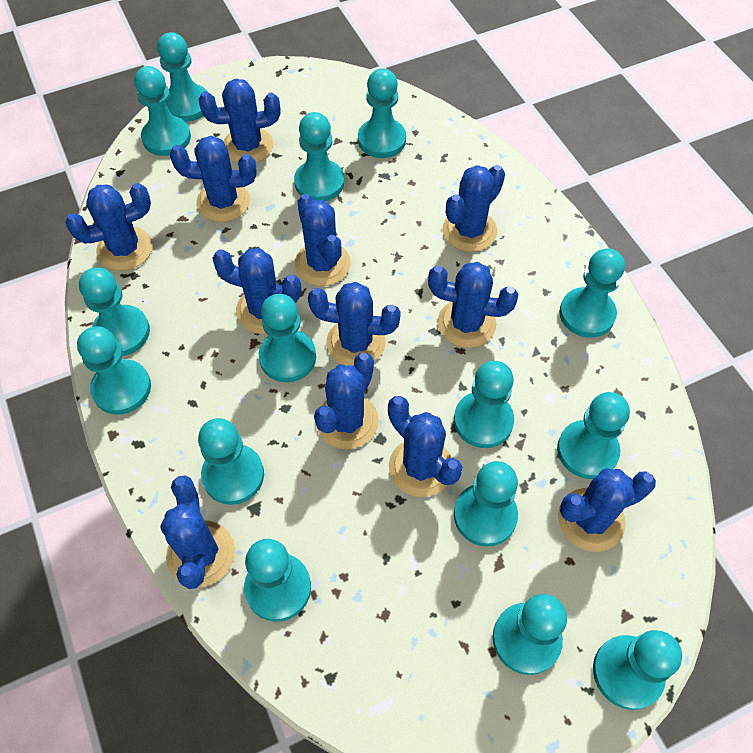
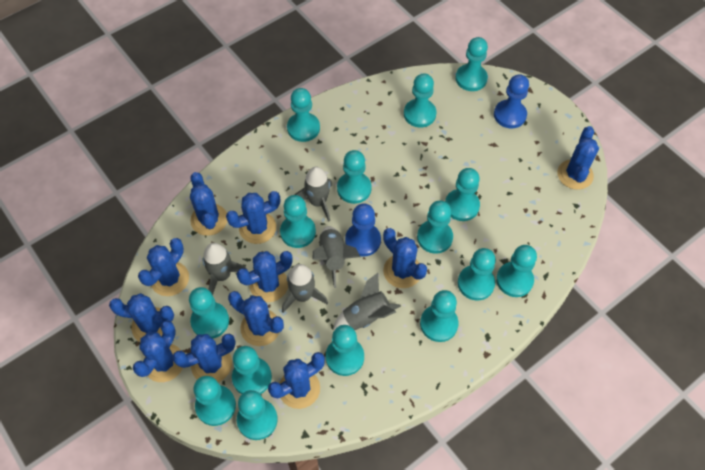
blue cactus: 12 -> 11
blue pawn: 0 -> 2
grey rocket: 0 -> 5

